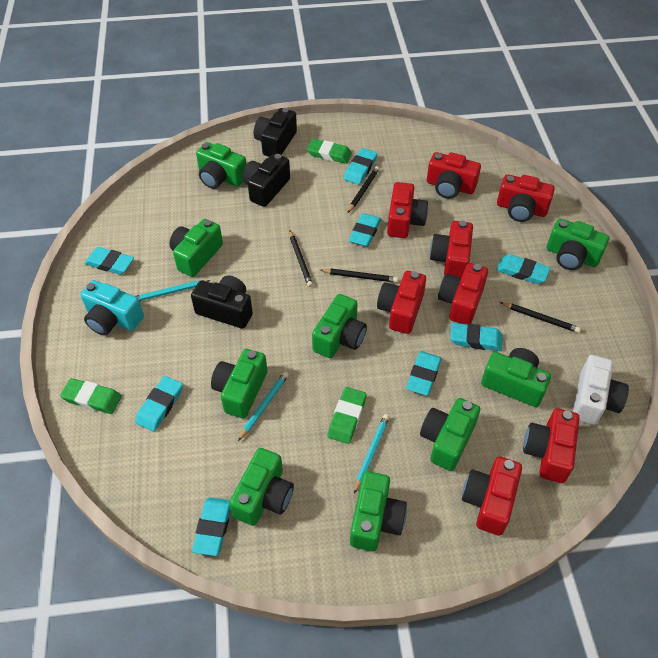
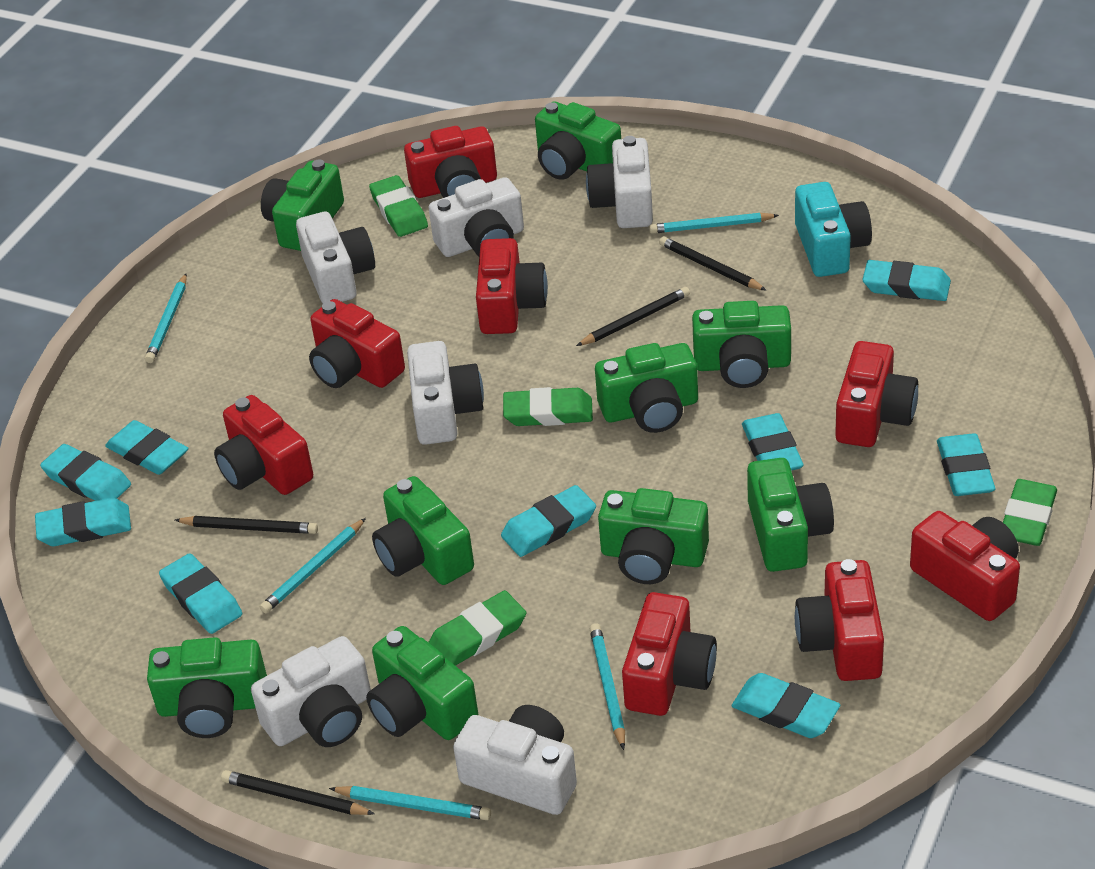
black camera: 3 -> 0
green eraser: 3 -> 4
turquoise eraser: 8 -> 9
turquoise pencil: 3 -> 5
white camera: 1 -> 6

